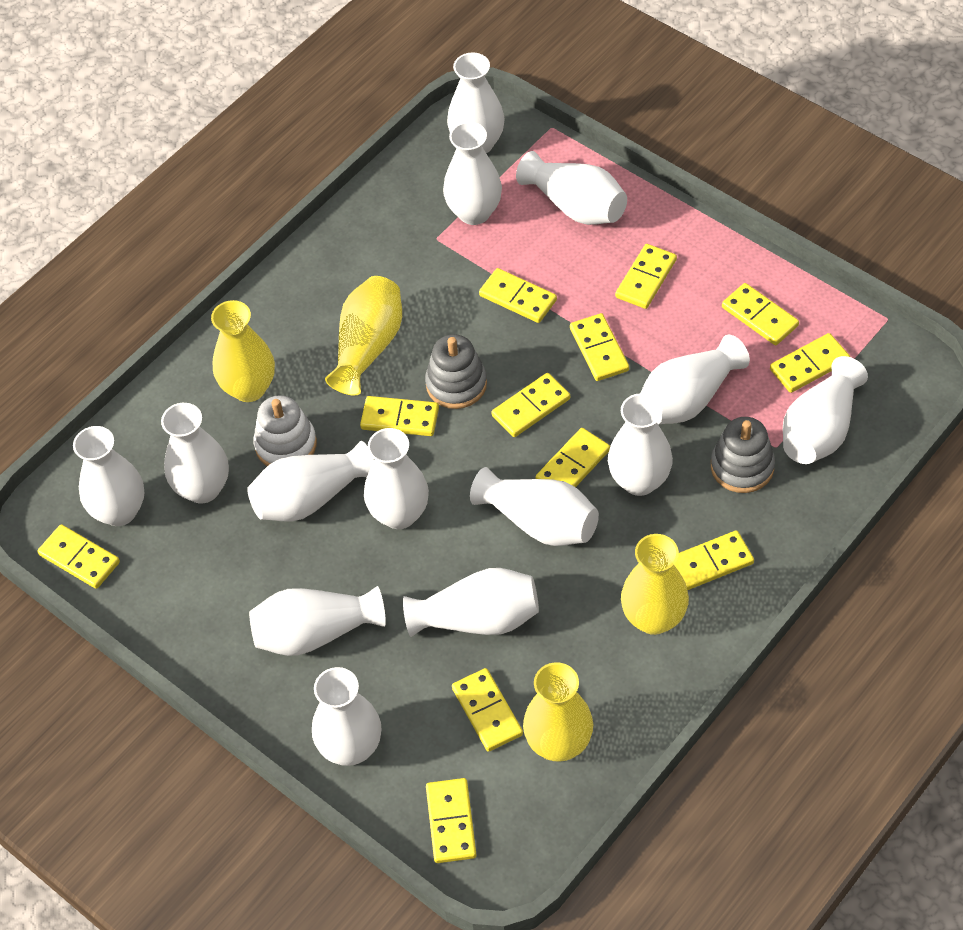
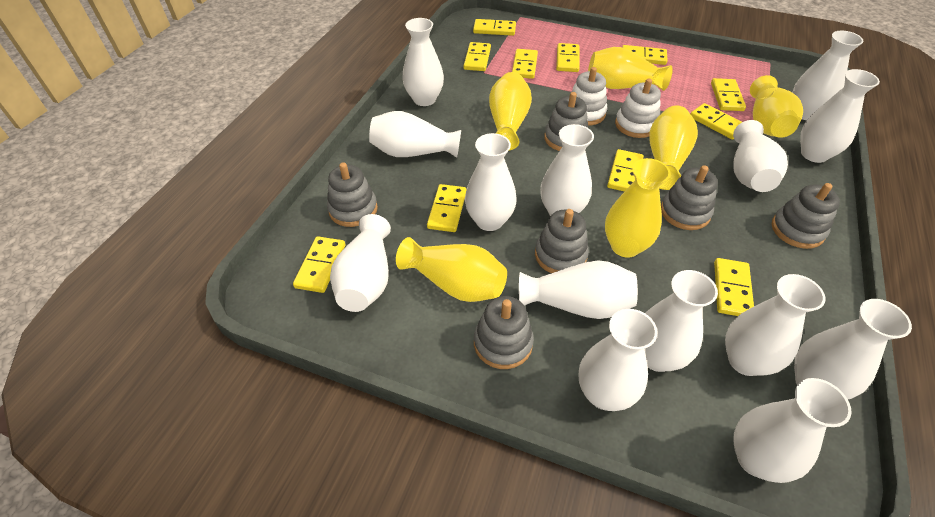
grey stacking toy: 2 -> 6
white stacking toy: 1 -> 2
yellow domino: 12 -> 11
yellow vase: 4 -> 6

